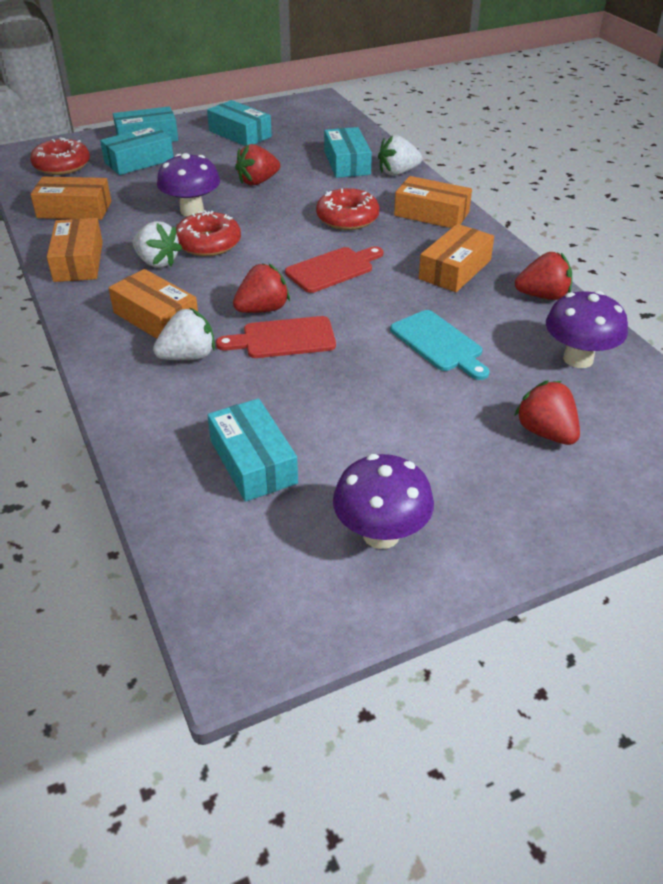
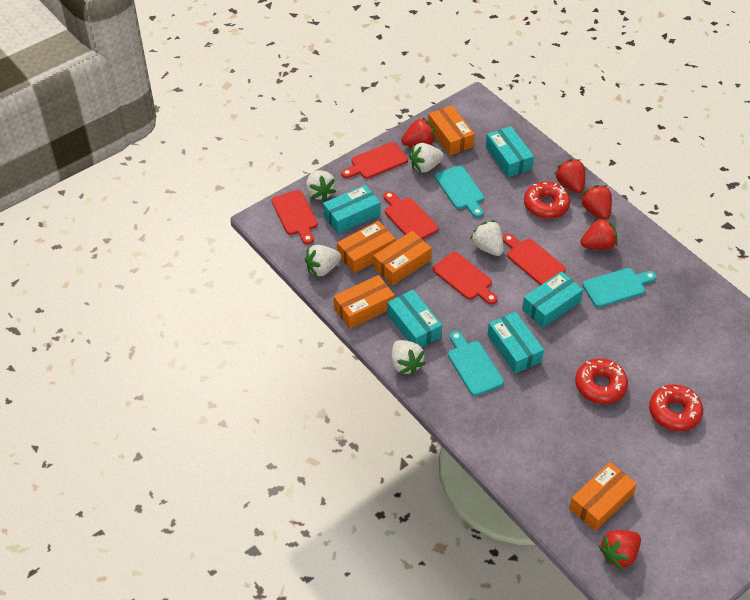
purple mushroom: 3 -> 0
red cutting board: 2 -> 5
red strawberry: 4 -> 5
turquoise cutting board: 1 -> 3
white strawberry: 3 -> 5

